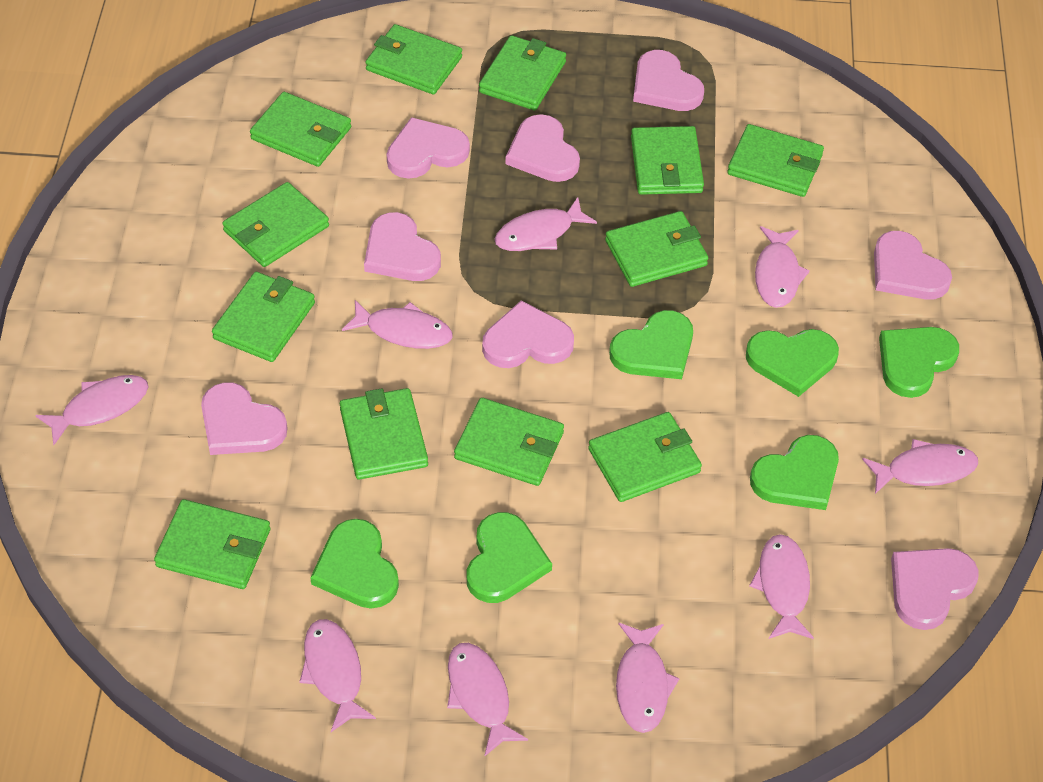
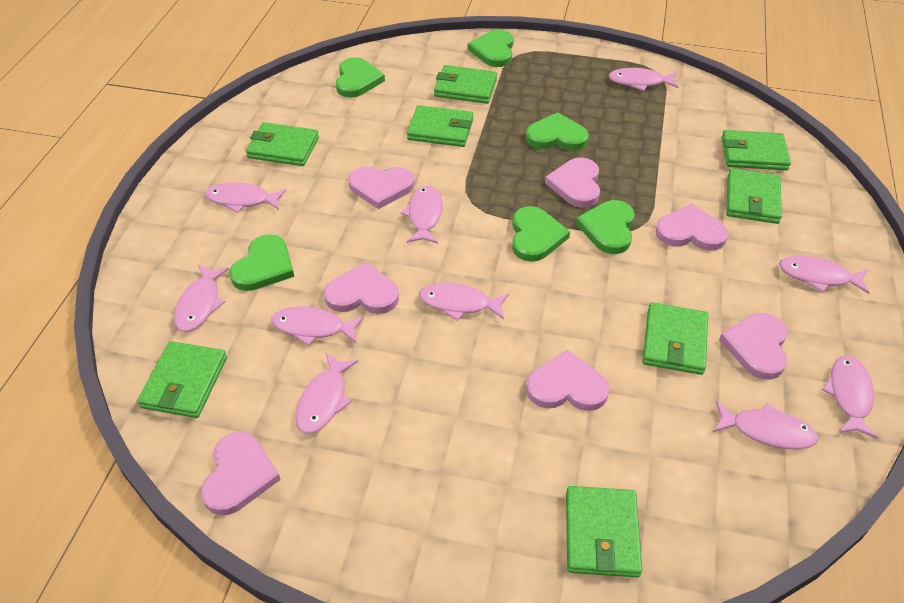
green wallet: 12 -> 8
pink fish: 9 -> 10
pink heart: 8 -> 7

